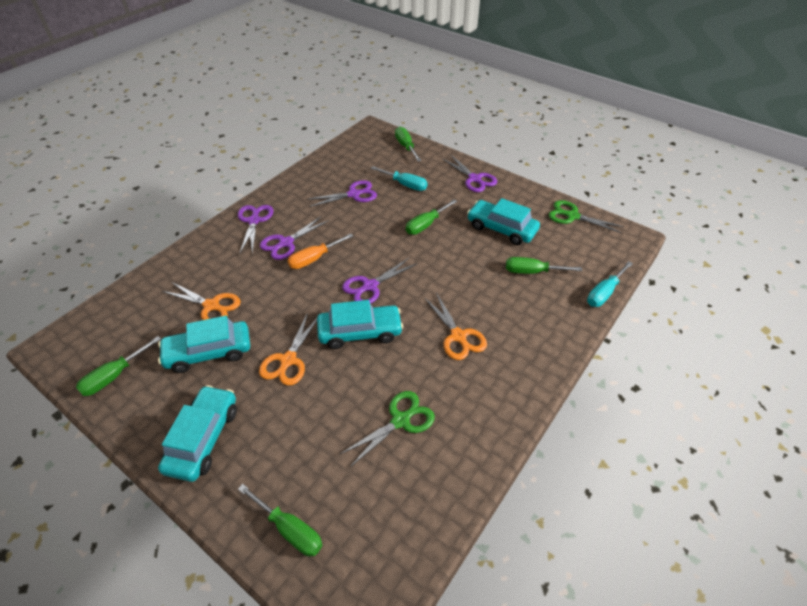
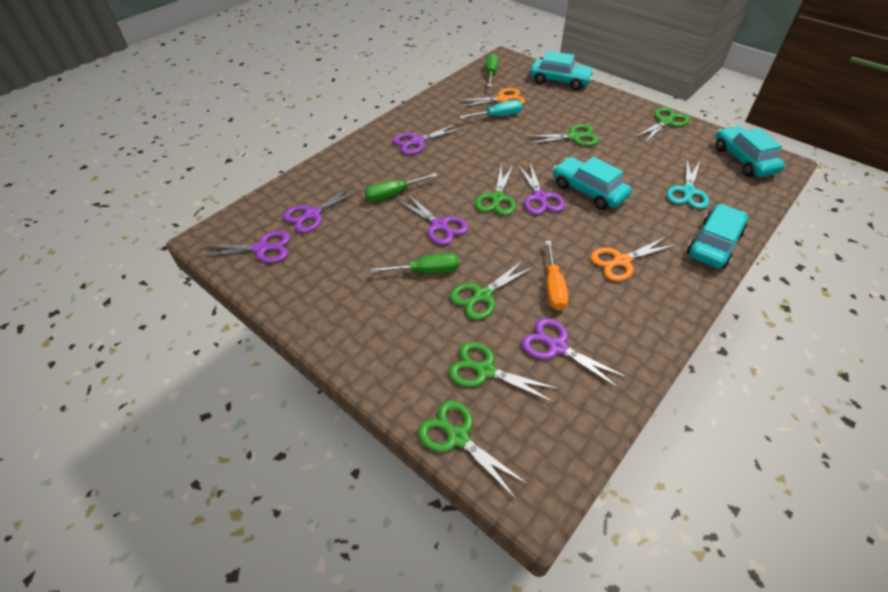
green scissors: 2 -> 6
green screwdriver: 5 -> 3
orange scissors: 3 -> 2
purple scissors: 5 -> 6
turquoise scissors: 0 -> 1
turquoise screwdriver: 2 -> 1

